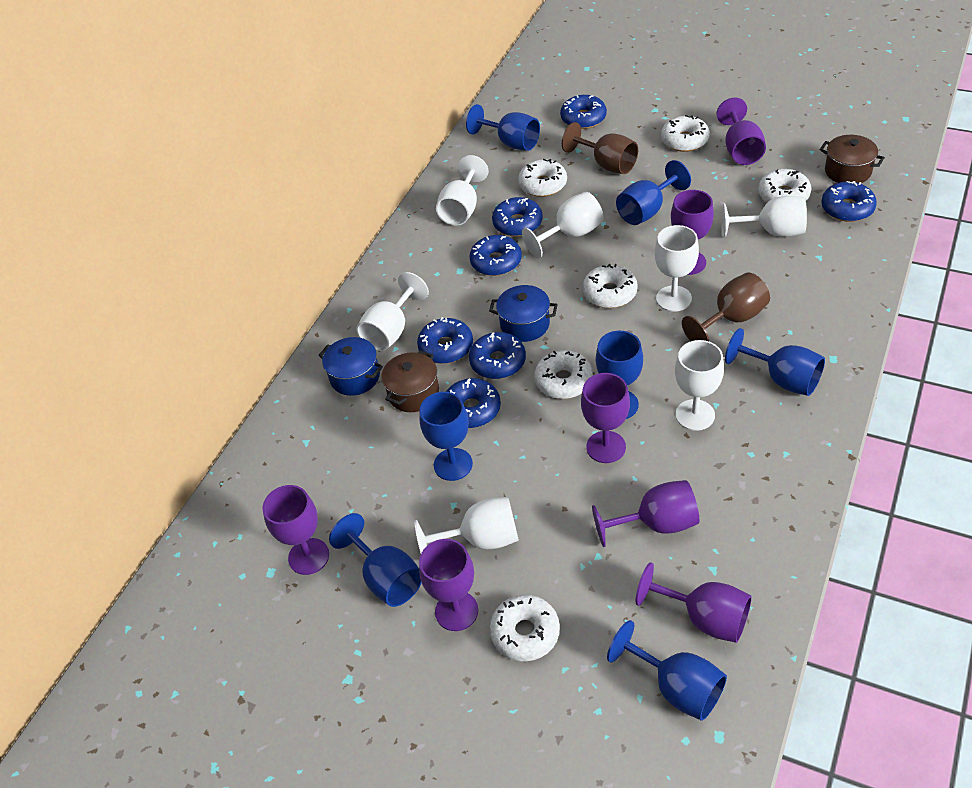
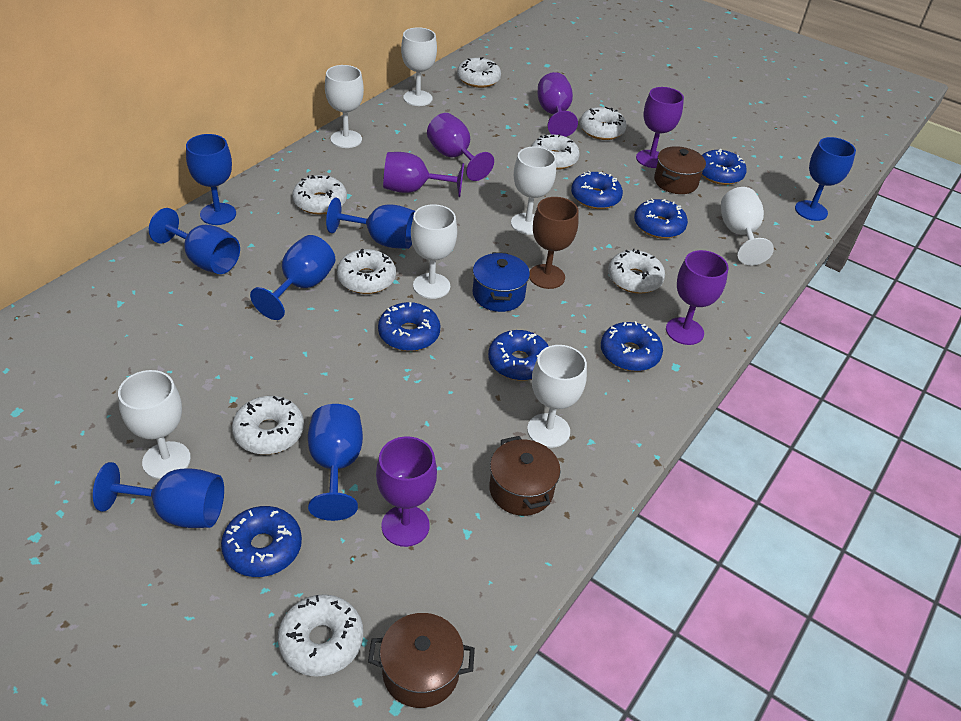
blue pot: 2 -> 1
brown goblet: 2 -> 1
brown pot: 2 -> 3
purple goblet: 7 -> 6
white donut: 6 -> 8

